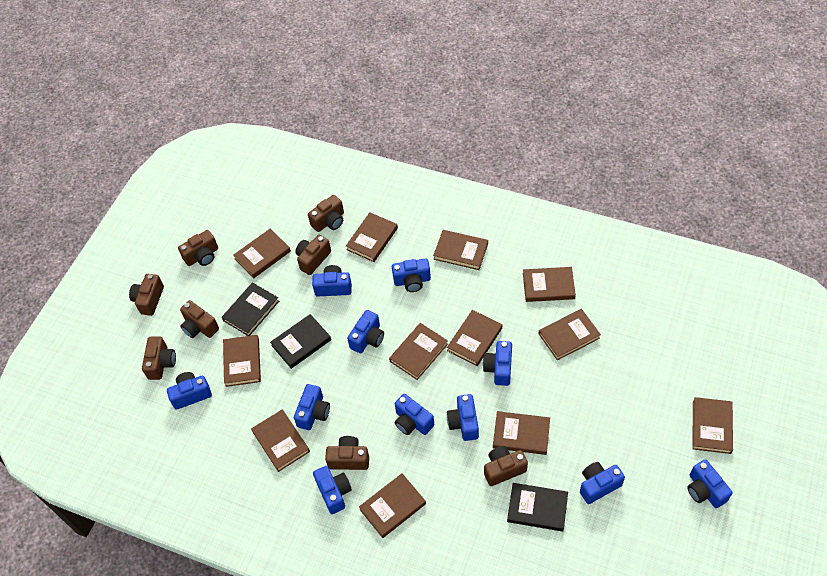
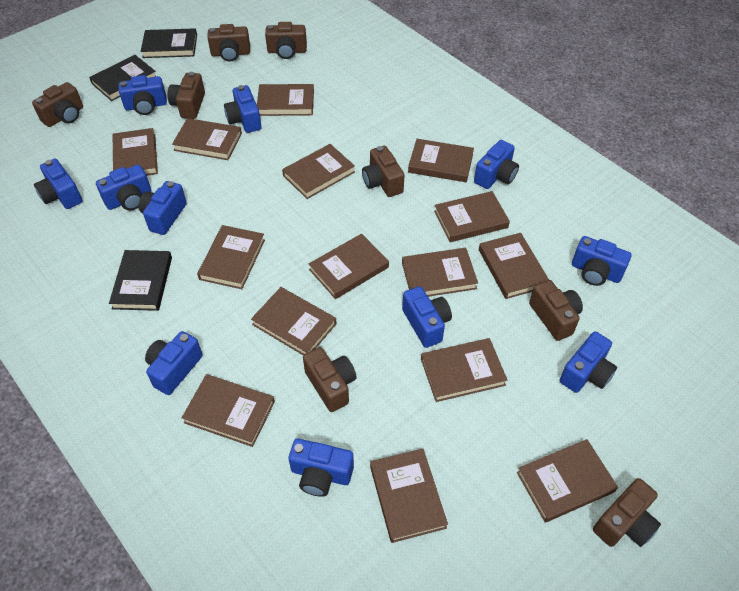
brown book: 12 -> 15

